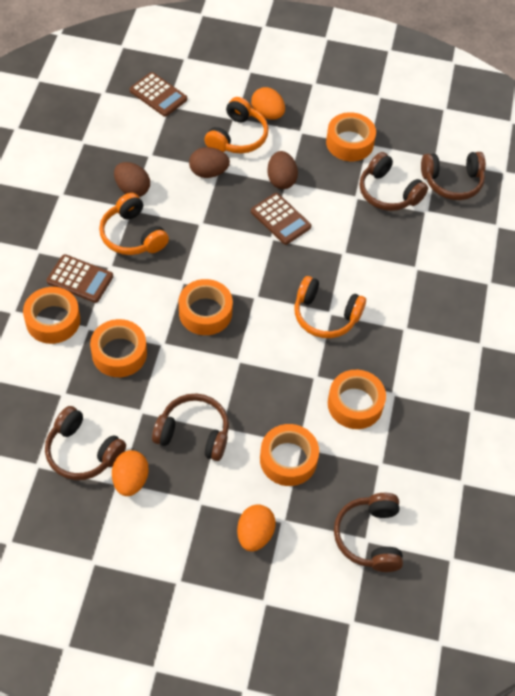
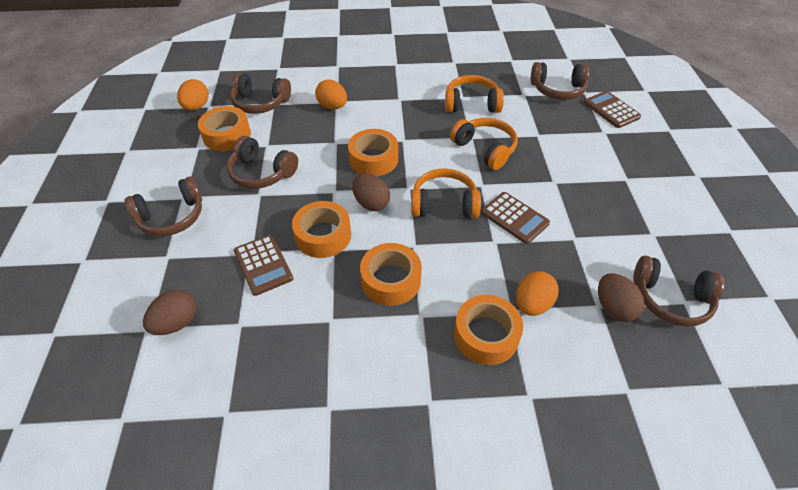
orange tape: 6 -> 5

